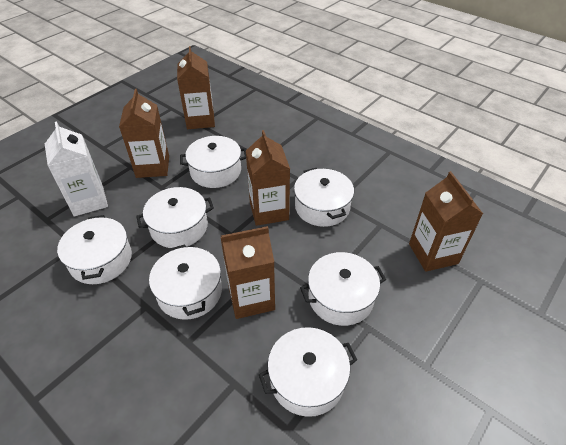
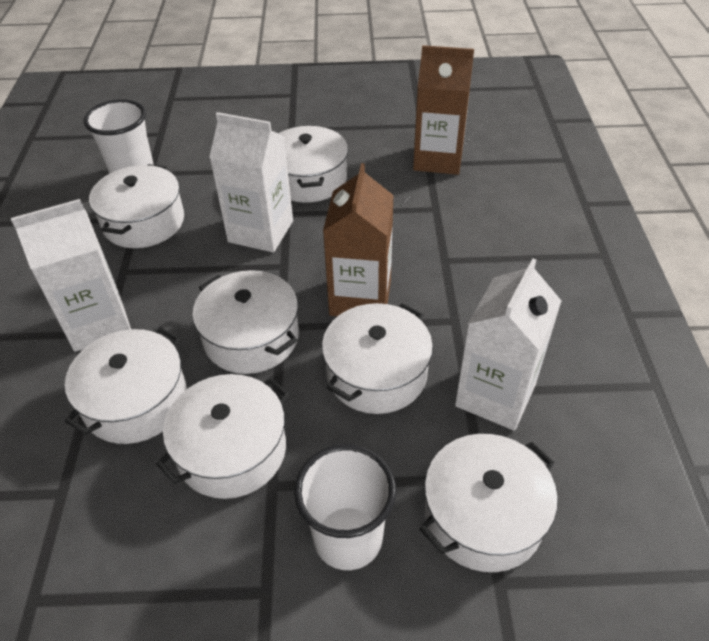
brown carton: 5 -> 2
white carton: 1 -> 3
white cup: 0 -> 2

